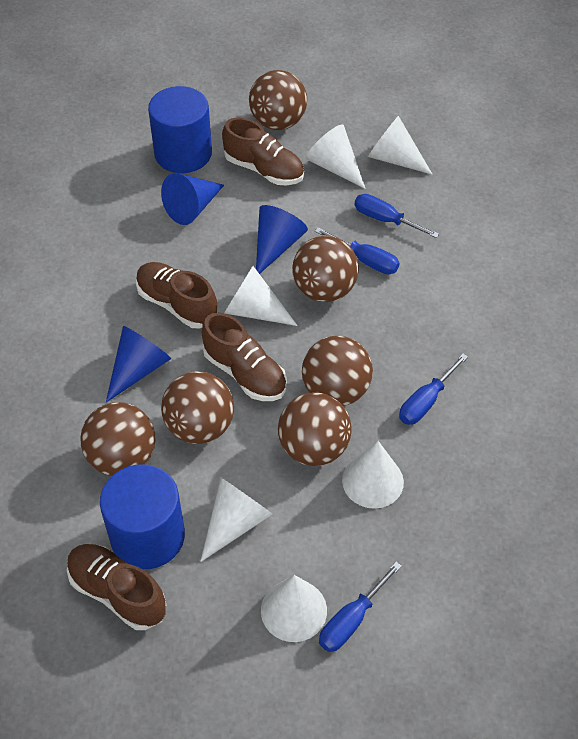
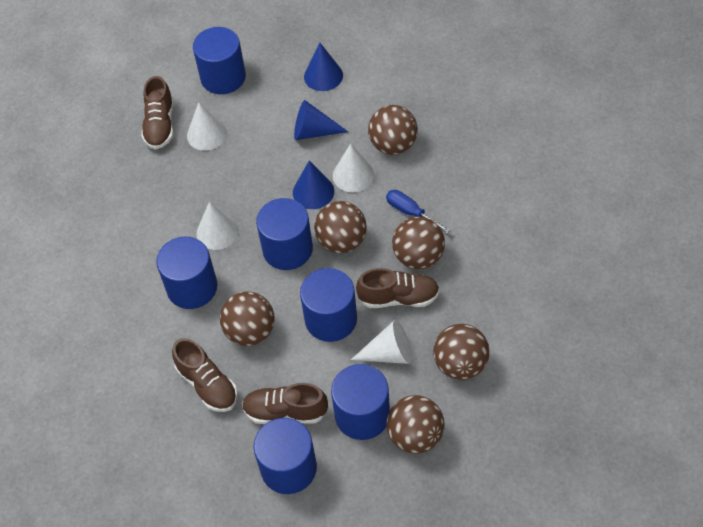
blue cylinder: 2 -> 6
blue screwdriver: 4 -> 1
white cone: 6 -> 4

